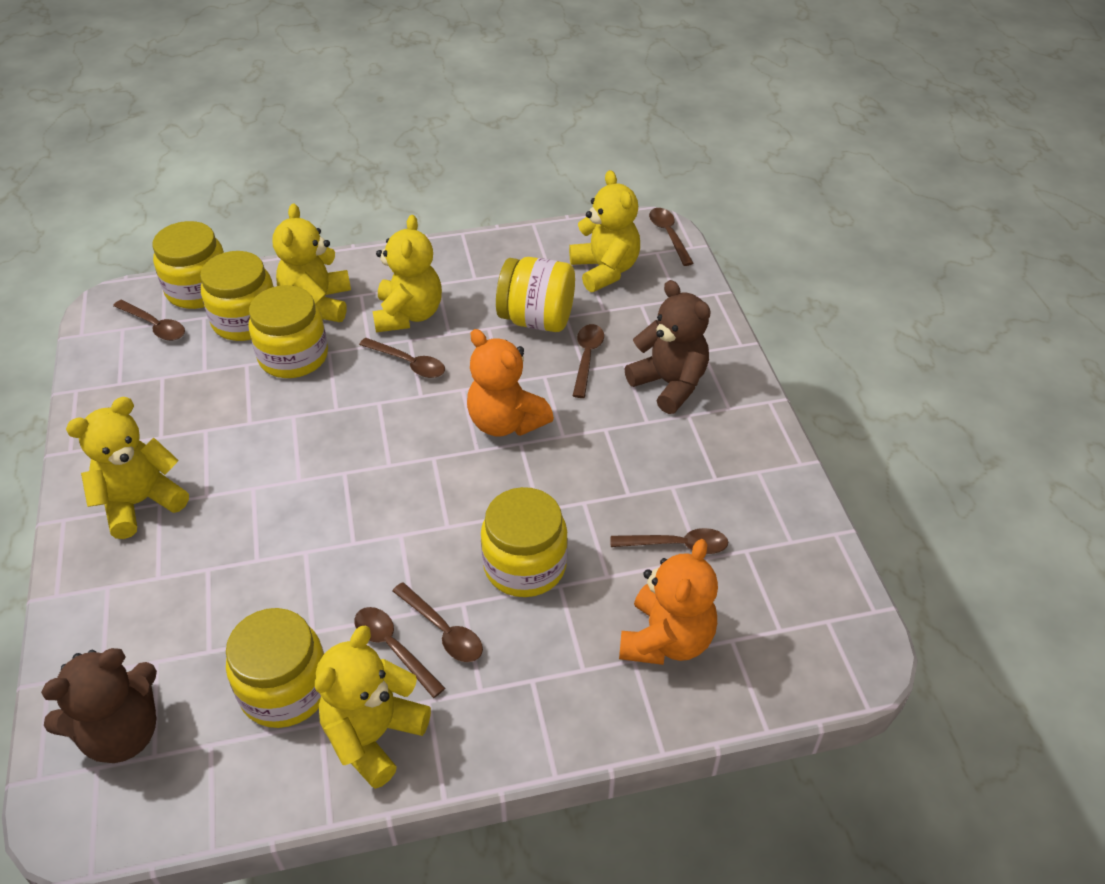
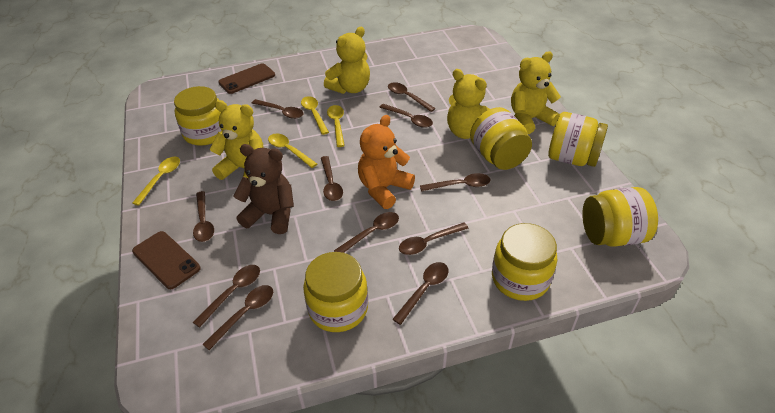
brown phone: 0 -> 2
brown spoon: 7 -> 11
brown teddy bear: 2 -> 1
orange teddy bear: 2 -> 1
yellow spoon: 0 -> 4
yellow teddy bear: 5 -> 4

